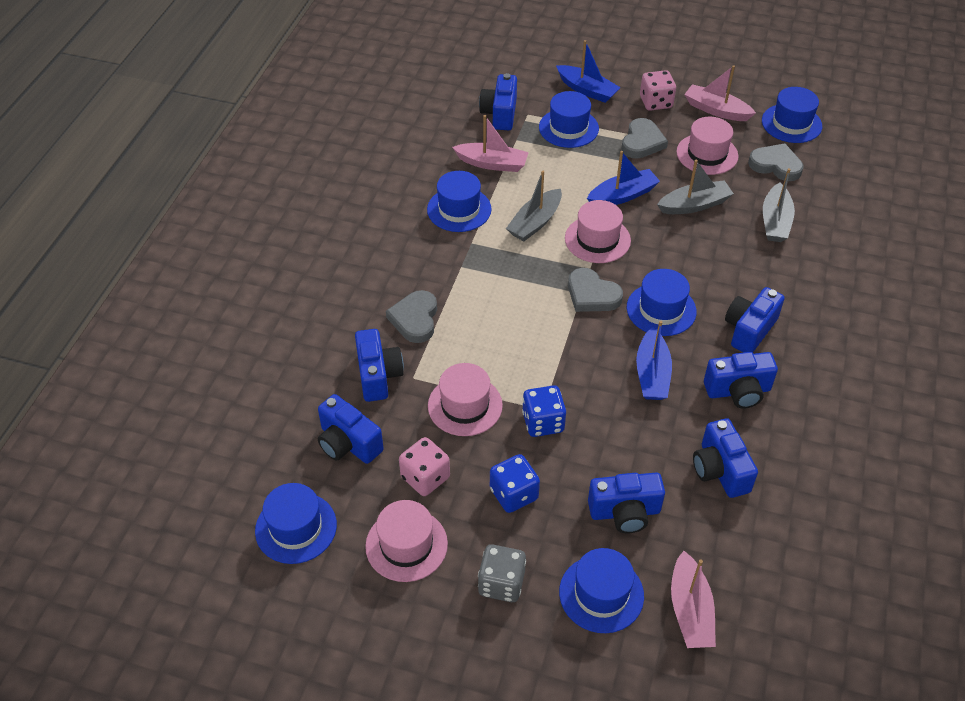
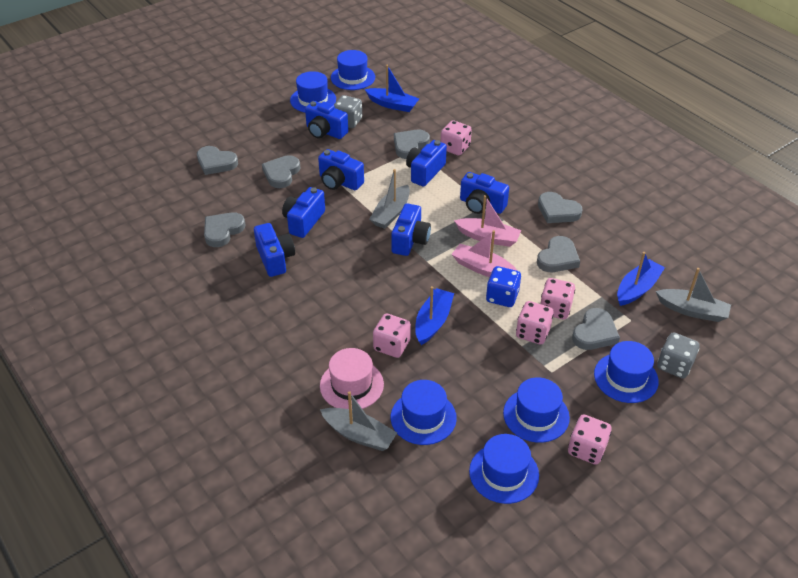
blue dice: 2 -> 1
grey dice: 1 -> 2
grey heart: 4 -> 7
pink boat: 3 -> 2
pink dice: 2 -> 5
pink hat: 4 -> 1

